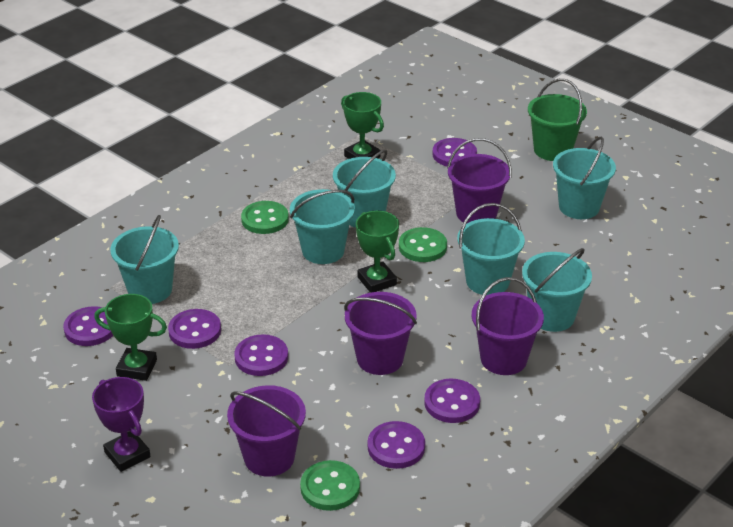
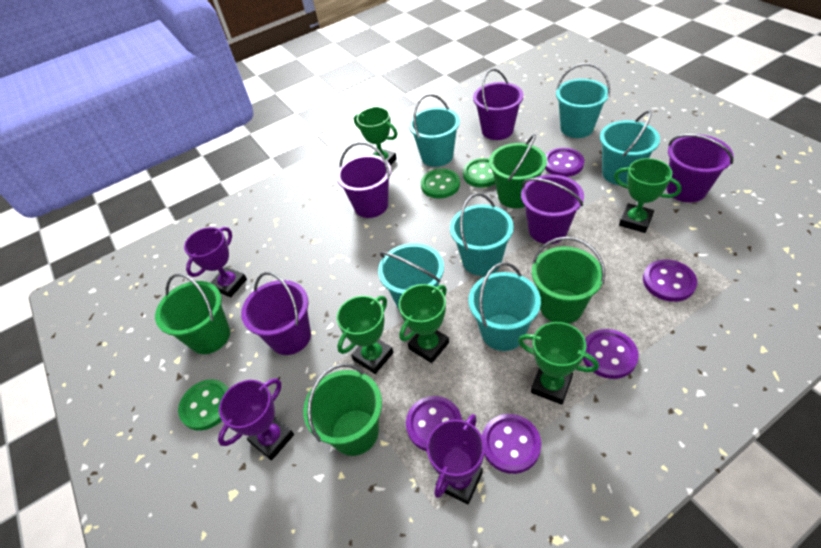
green bucket: 1 -> 4
green trophy: 3 -> 5
purple bucket: 4 -> 5
purple button: 6 -> 5
purple trophy: 1 -> 3

